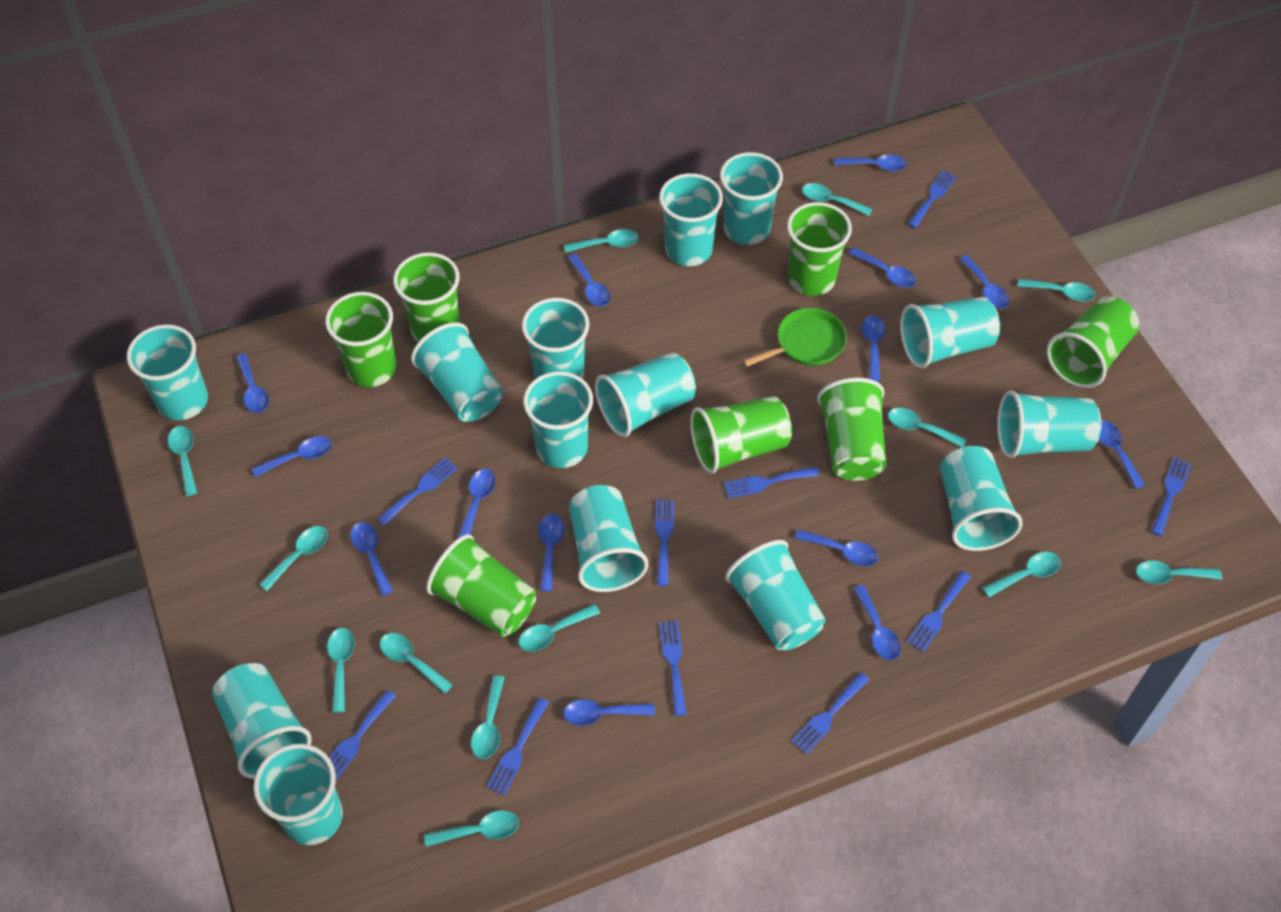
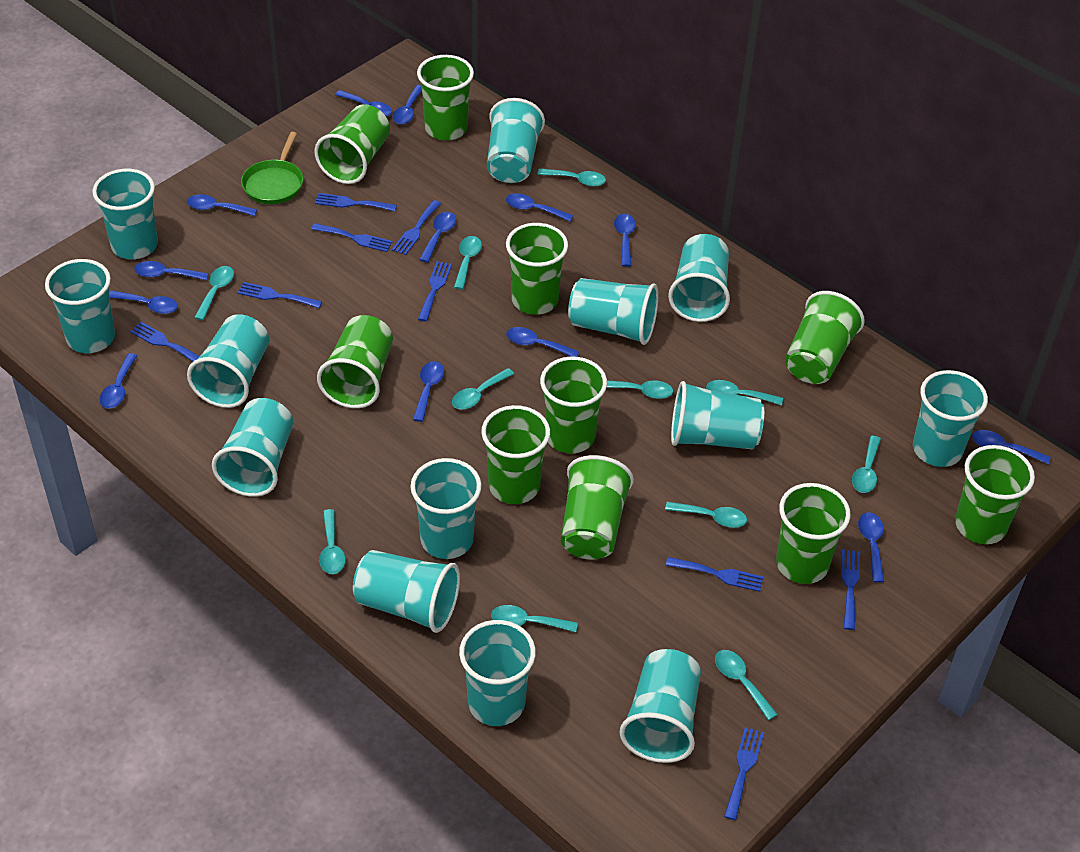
blue fork: 10 -> 9
blue spoon: 14 -> 13
green cup: 7 -> 10
turquoise cup: 14 -> 13
turquoise spoon: 13 -> 11

